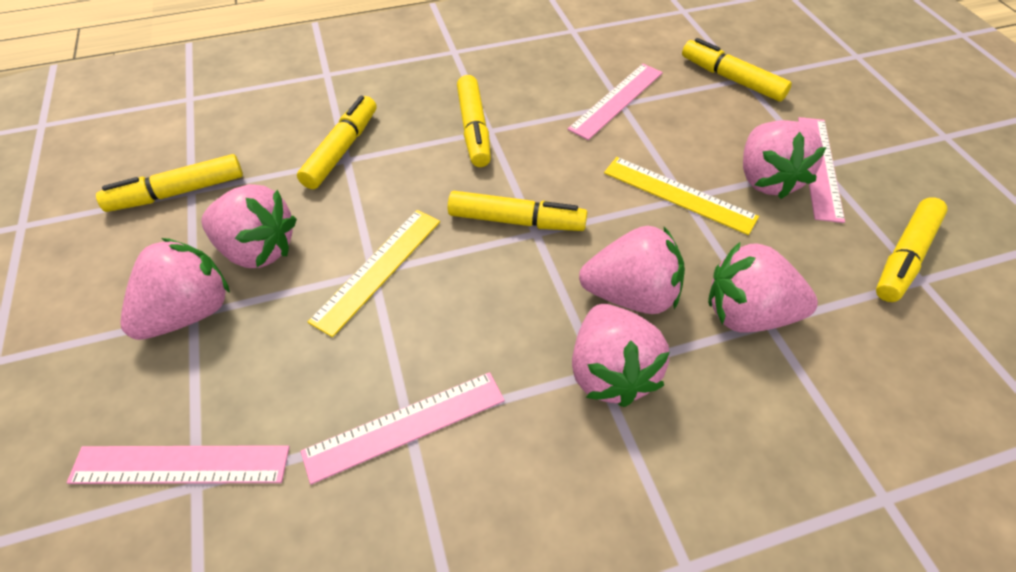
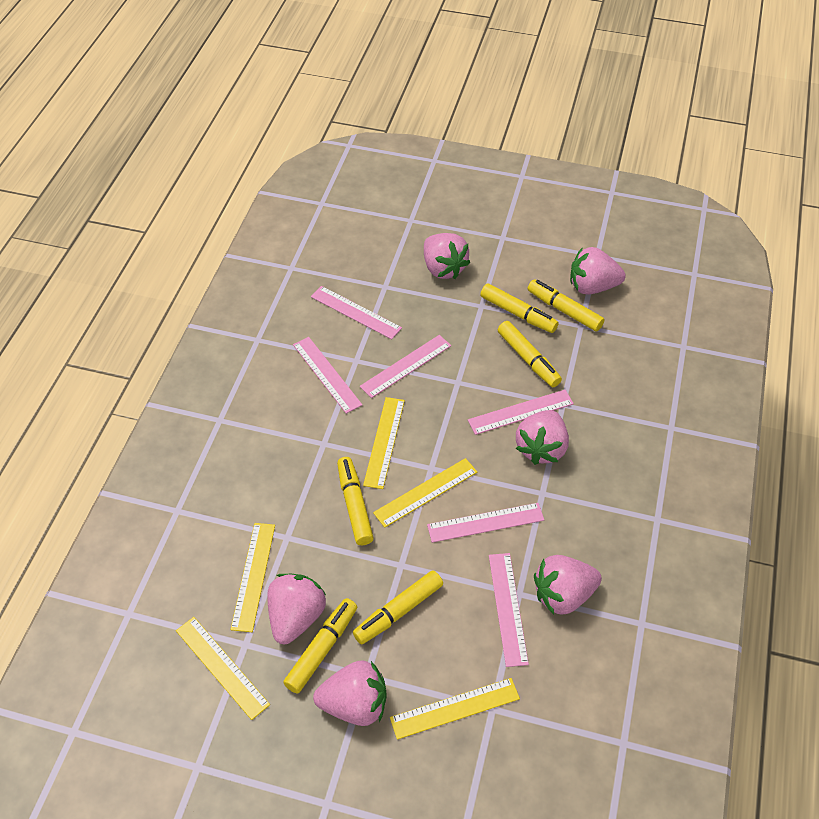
pink ruler: 4 -> 6
yellow ruler: 2 -> 5

